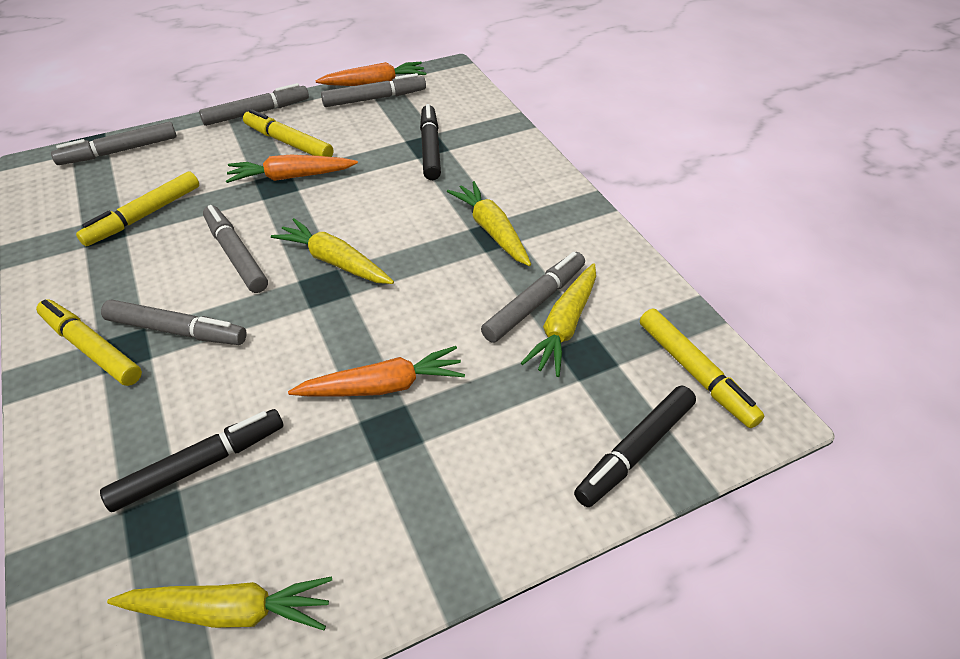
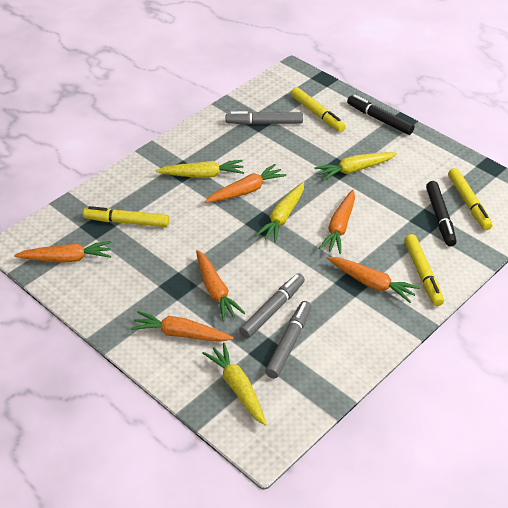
black marker: 3 -> 2
grey marker: 6 -> 3
orange carrot: 3 -> 6

